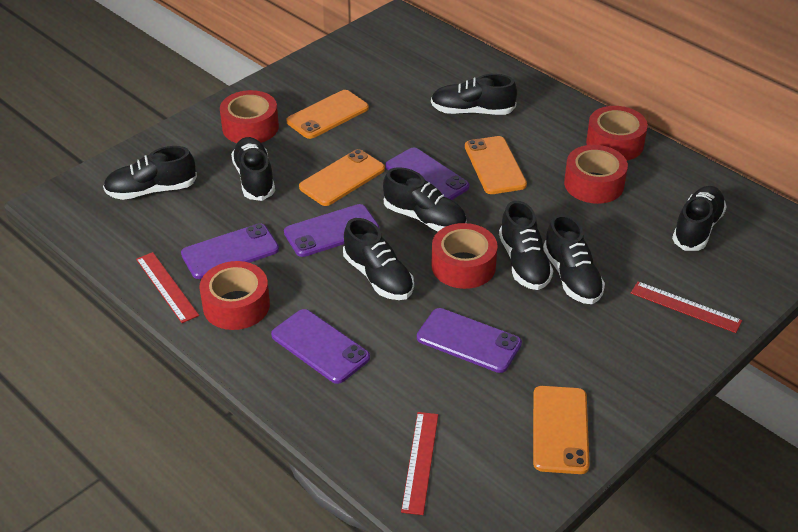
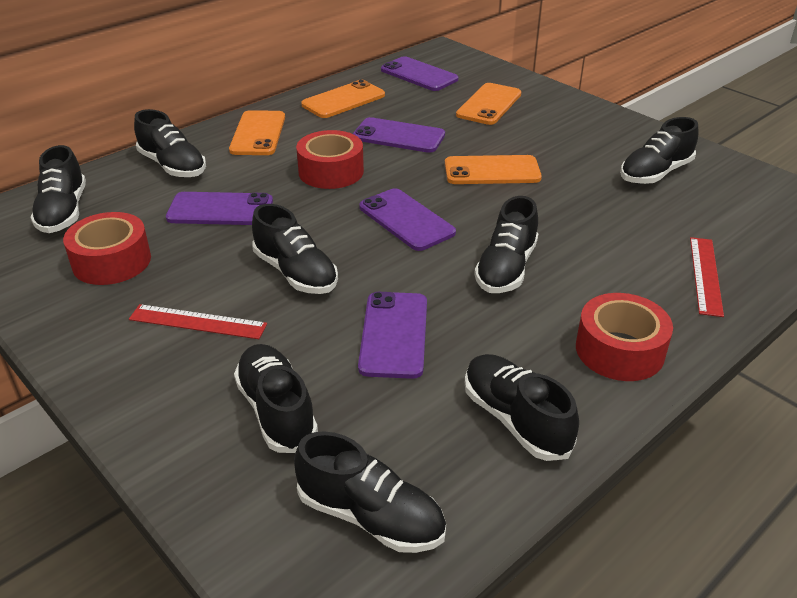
red ruler: 3 -> 2
red tape: 5 -> 3

